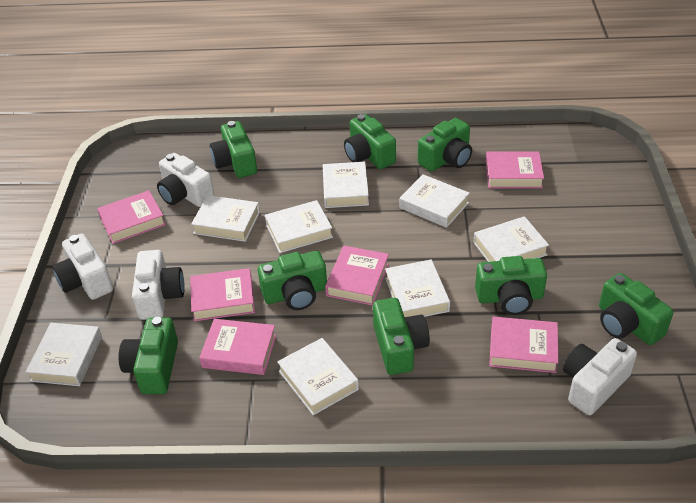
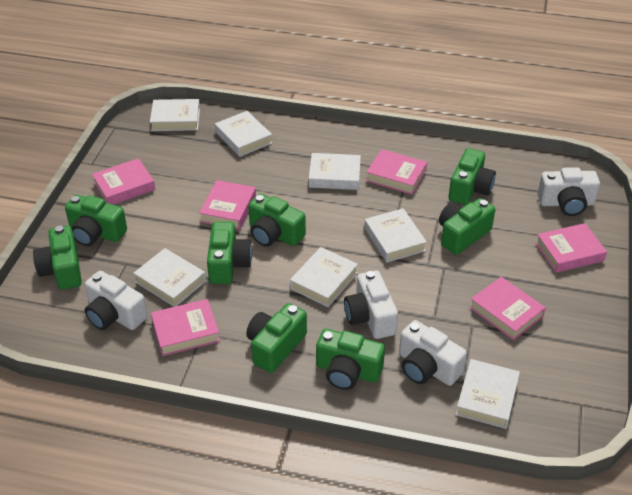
white book: 8 -> 7

